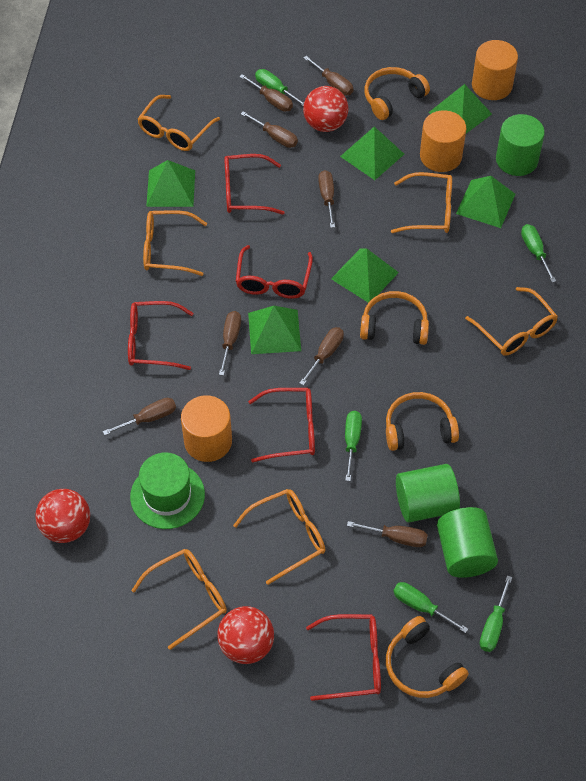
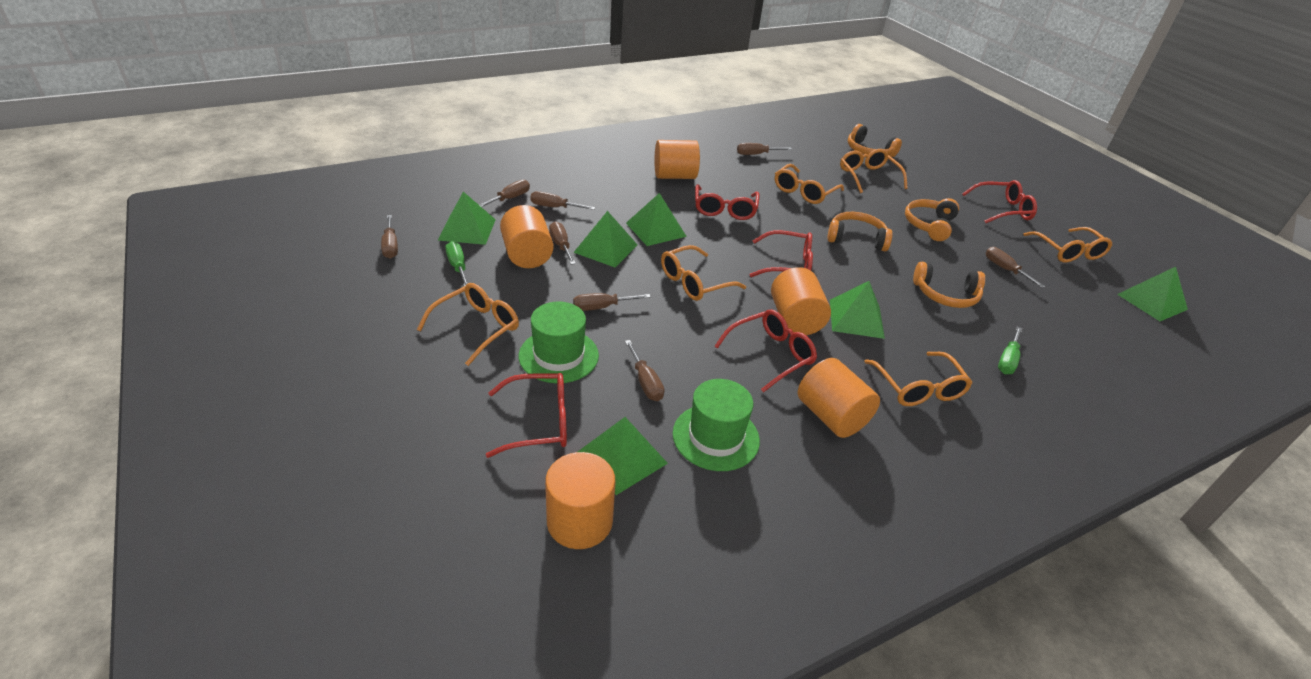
green cylinder: 3 -> 0
green hat: 1 -> 2
green screwdriver: 5 -> 2
orange cylinder: 3 -> 5
red ball: 3 -> 0

